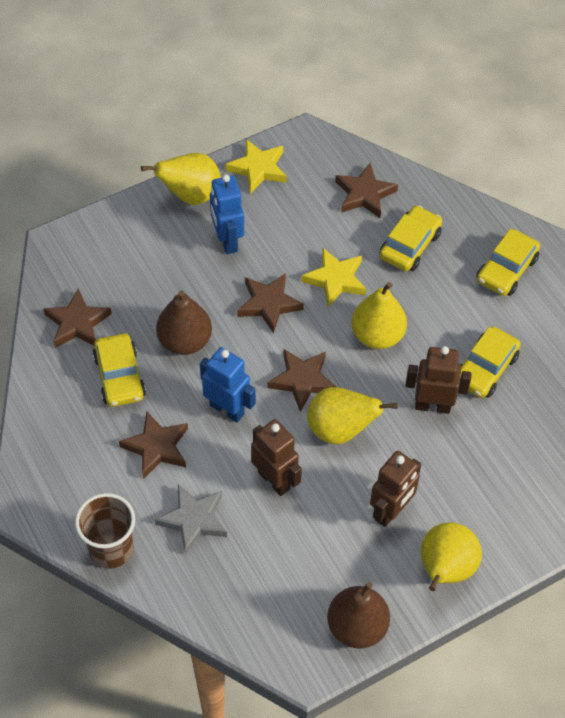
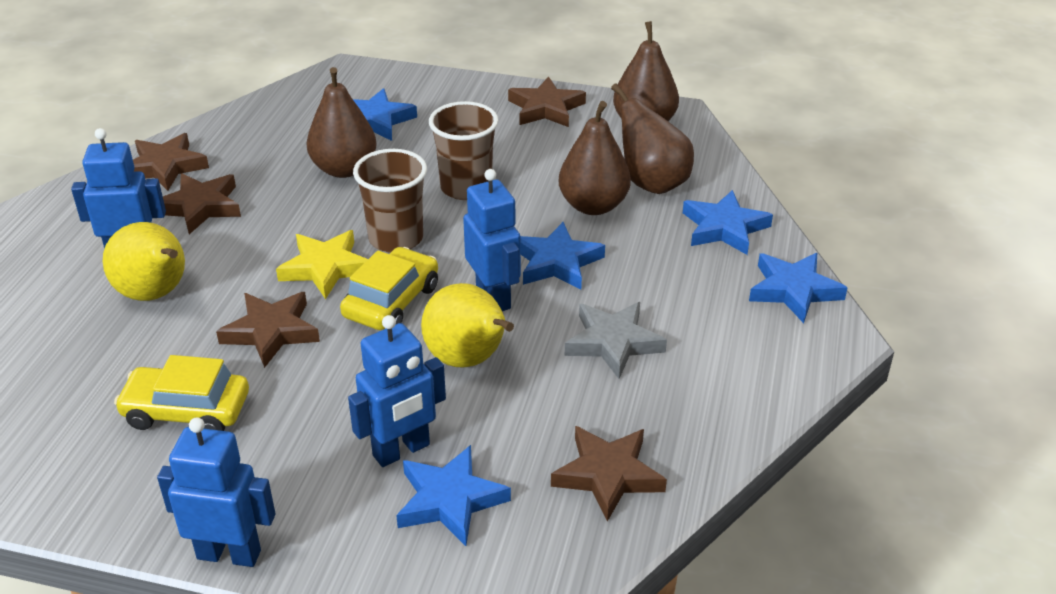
blue robot: 2 -> 4
blue star: 0 -> 5
brown cup: 1 -> 2
brown pear: 2 -> 4
brown robot: 3 -> 0
yellow car: 4 -> 2
yellow pear: 4 -> 2
yellow star: 2 -> 1

